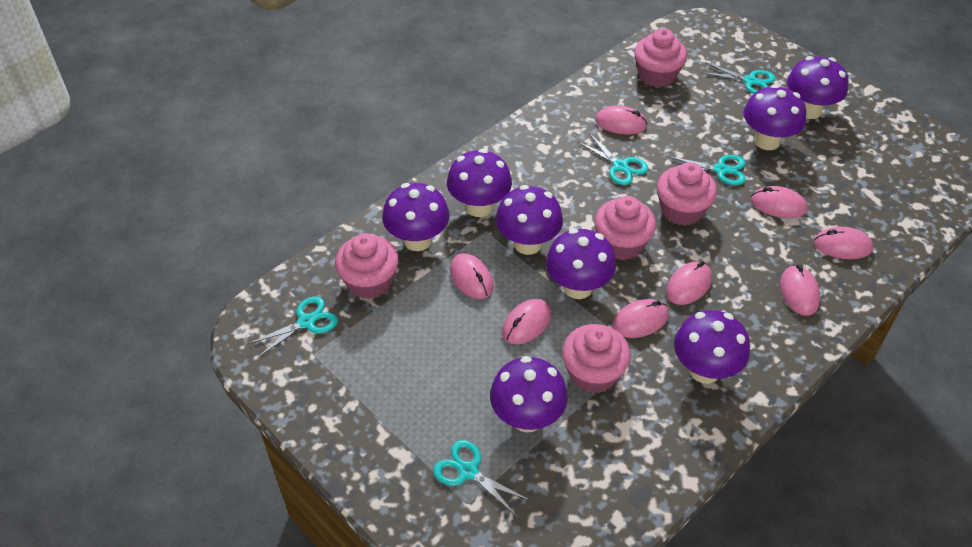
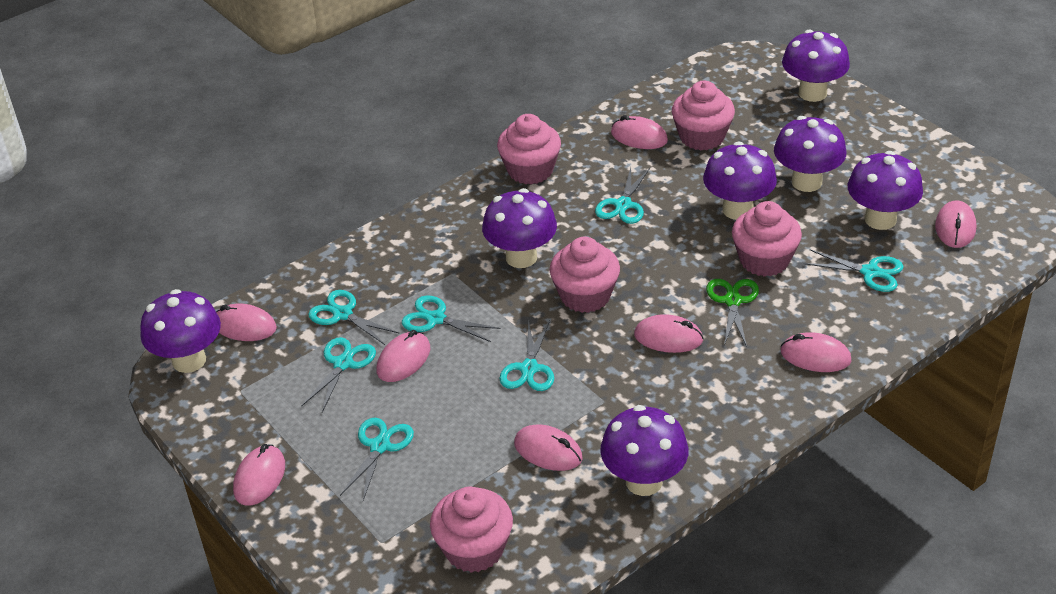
green scissors: 0 -> 1
purple mushroom: 8 -> 7
turquoise scissors: 5 -> 7

